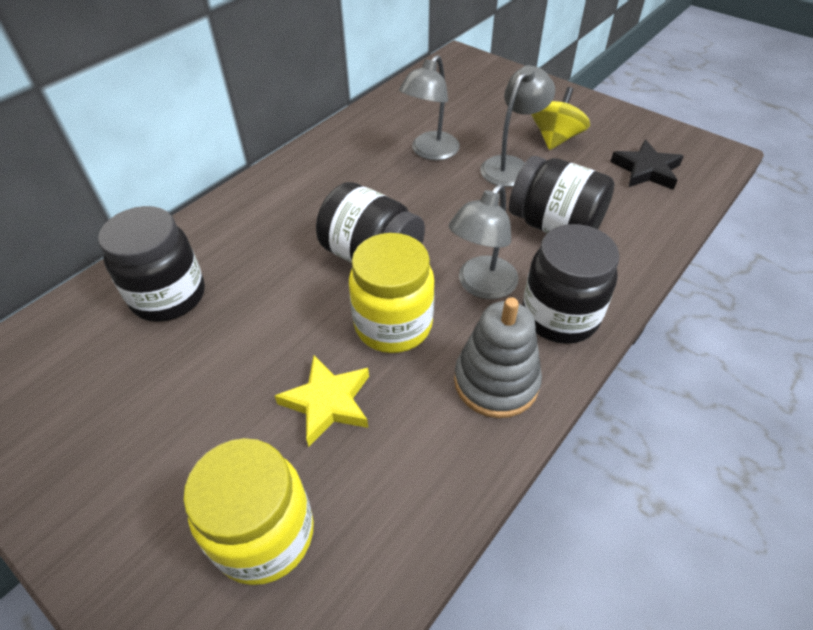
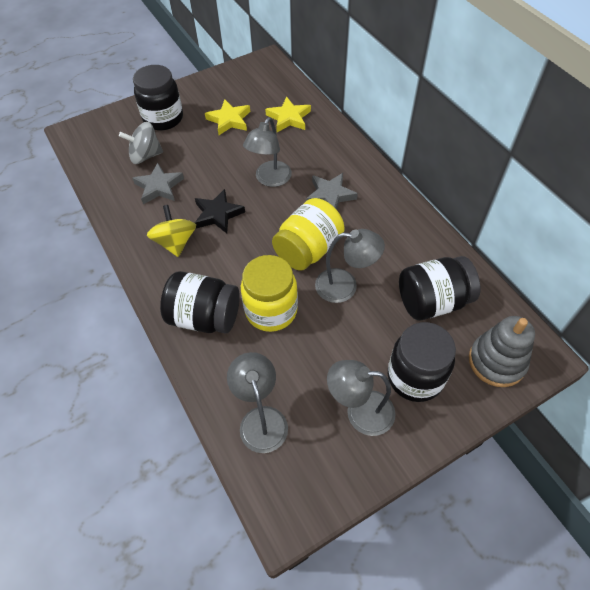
grey lamp: 3 -> 4
grey spinning top: 0 -> 1
grey star: 0 -> 2
yellow star: 1 -> 2

